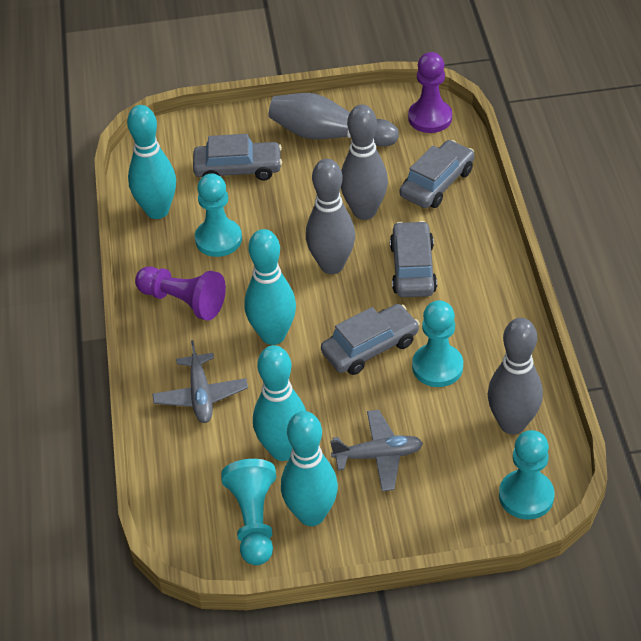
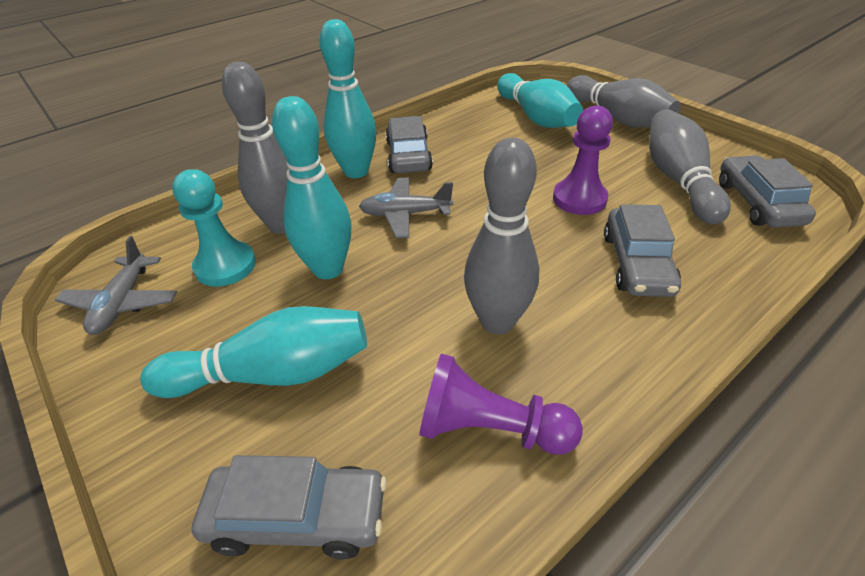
turquoise pawn: 4 -> 1

